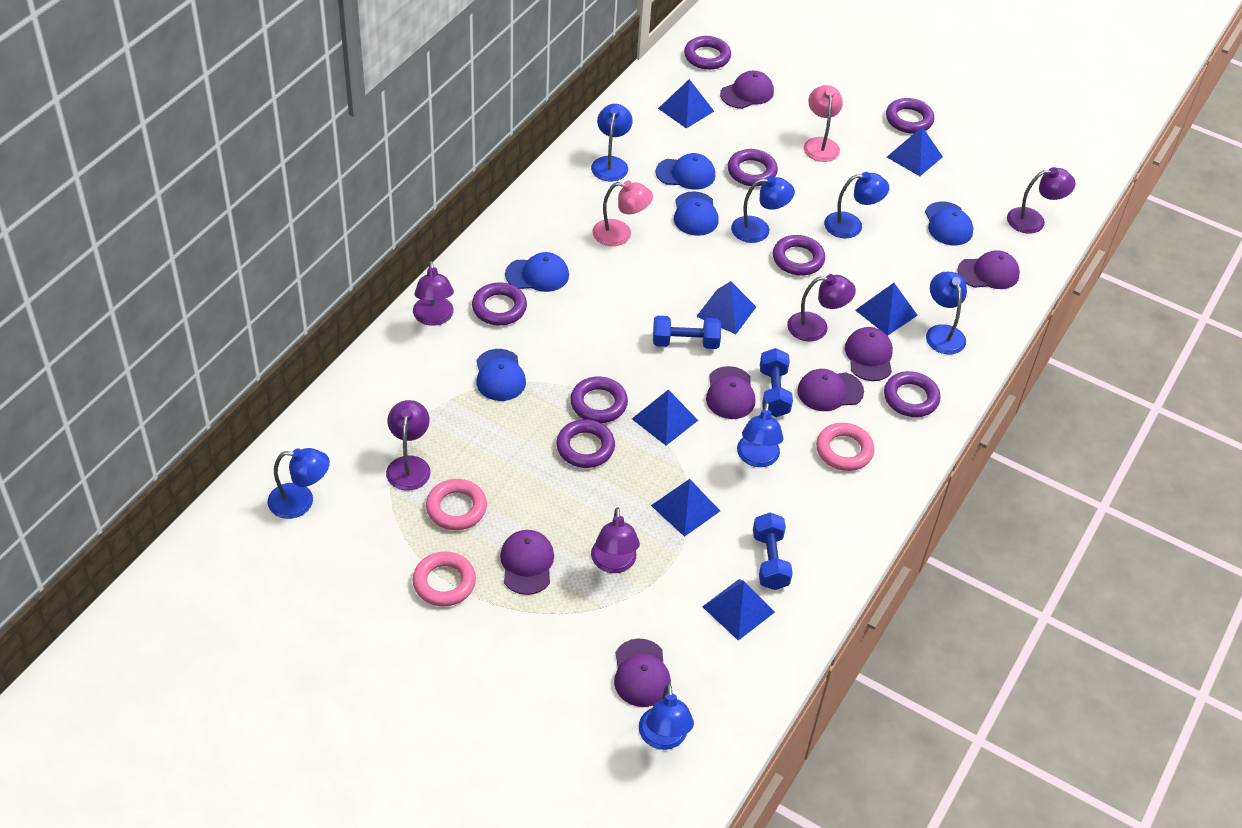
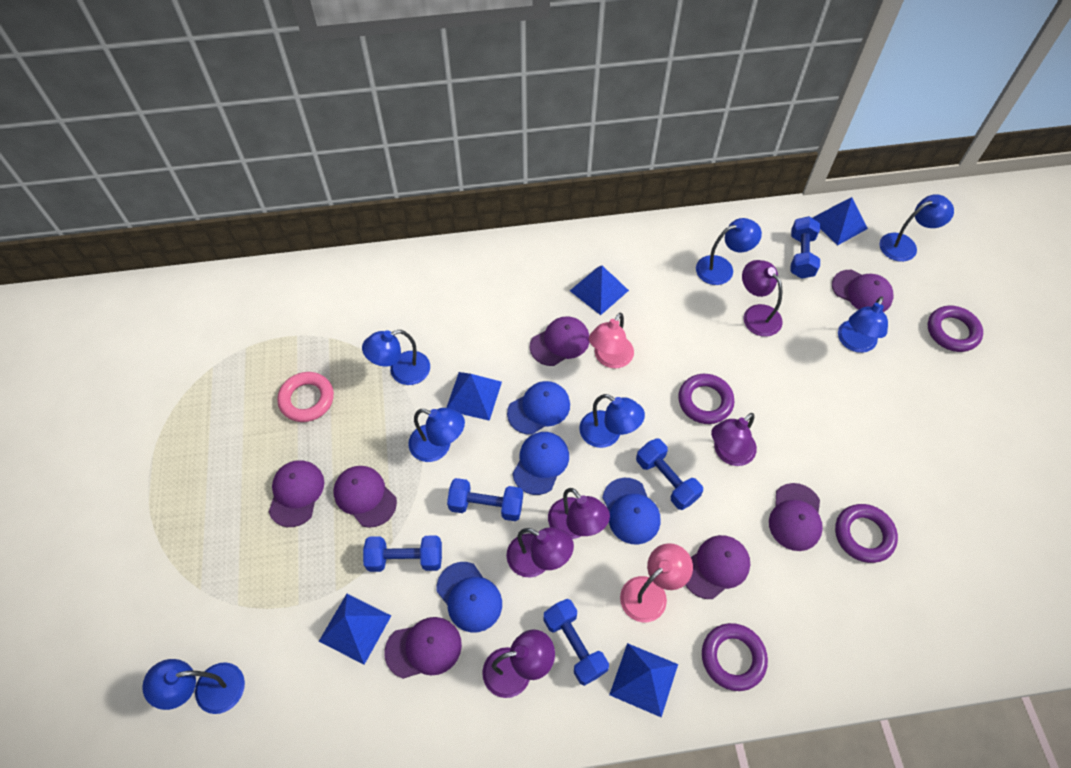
blue cap: 5 -> 4
blue dumbbell: 3 -> 5
blue pyramid: 7 -> 5
pink ring: 3 -> 1
purple ring: 8 -> 4

